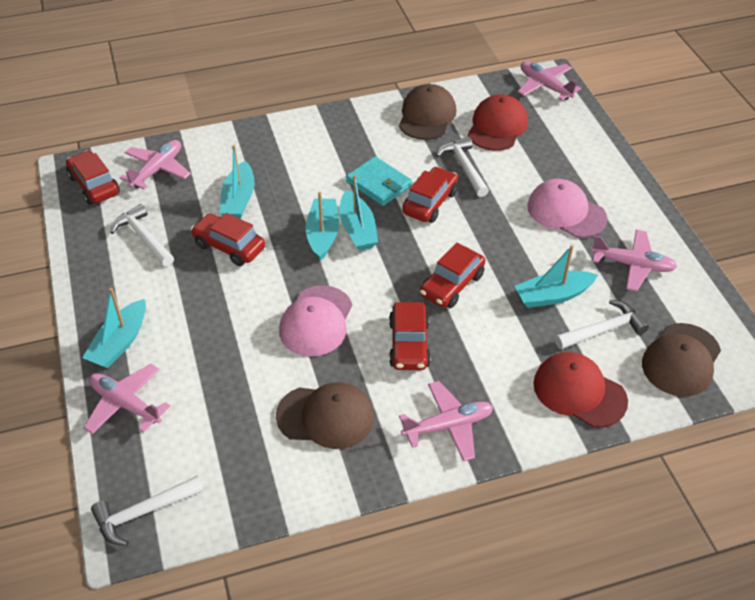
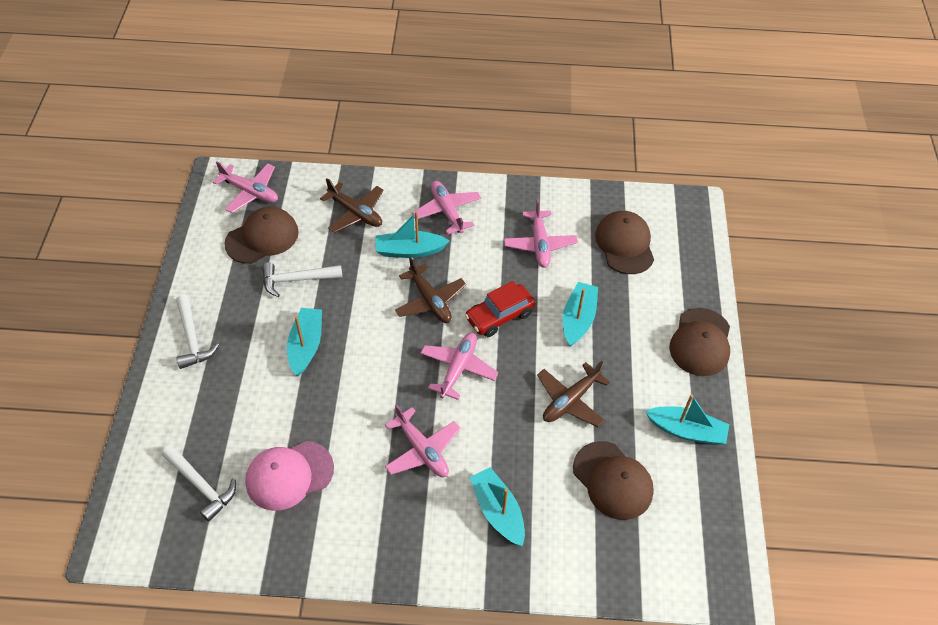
brown cap: 3 -> 4
brown plane: 0 -> 3
pink cap: 2 -> 1
red cap: 2 -> 0
red car: 5 -> 1
turquoise wallet: 1 -> 0
white hammer: 4 -> 3

